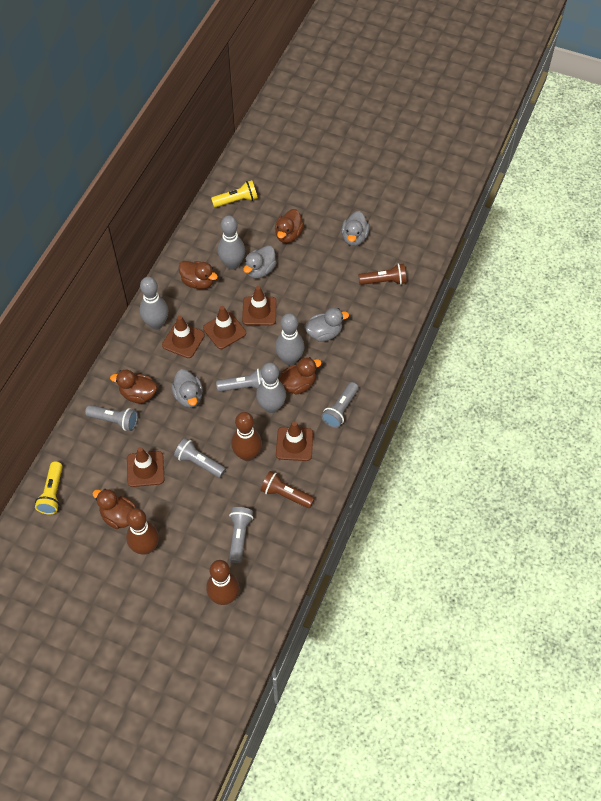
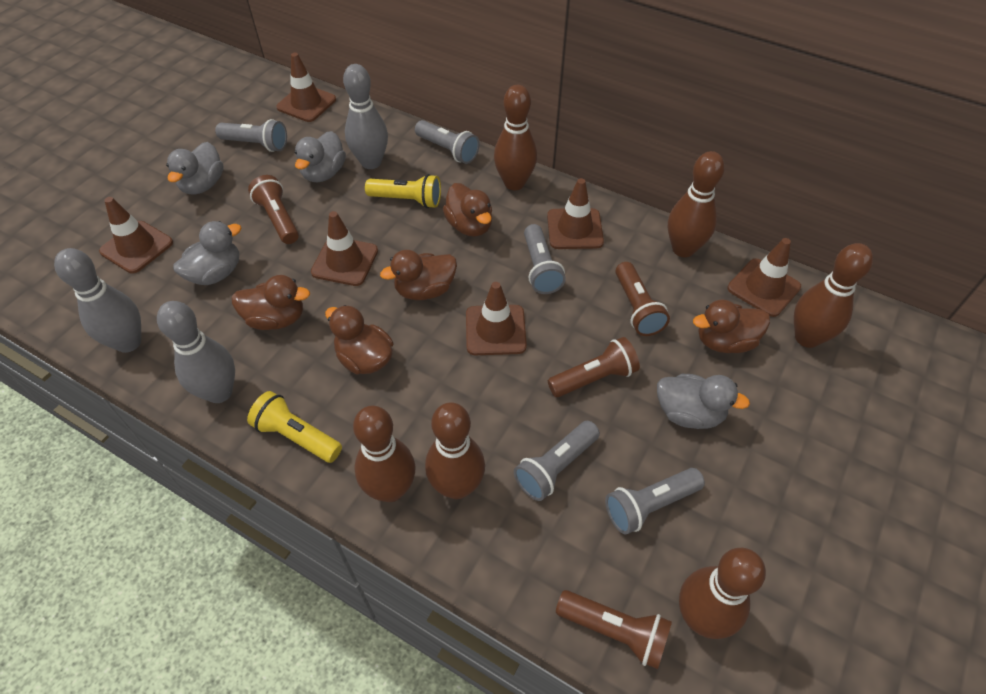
brown bowling pin: 3 -> 6
brown flashlight: 2 -> 4
brown traffic cone: 5 -> 6
grey bowling pin: 4 -> 3

